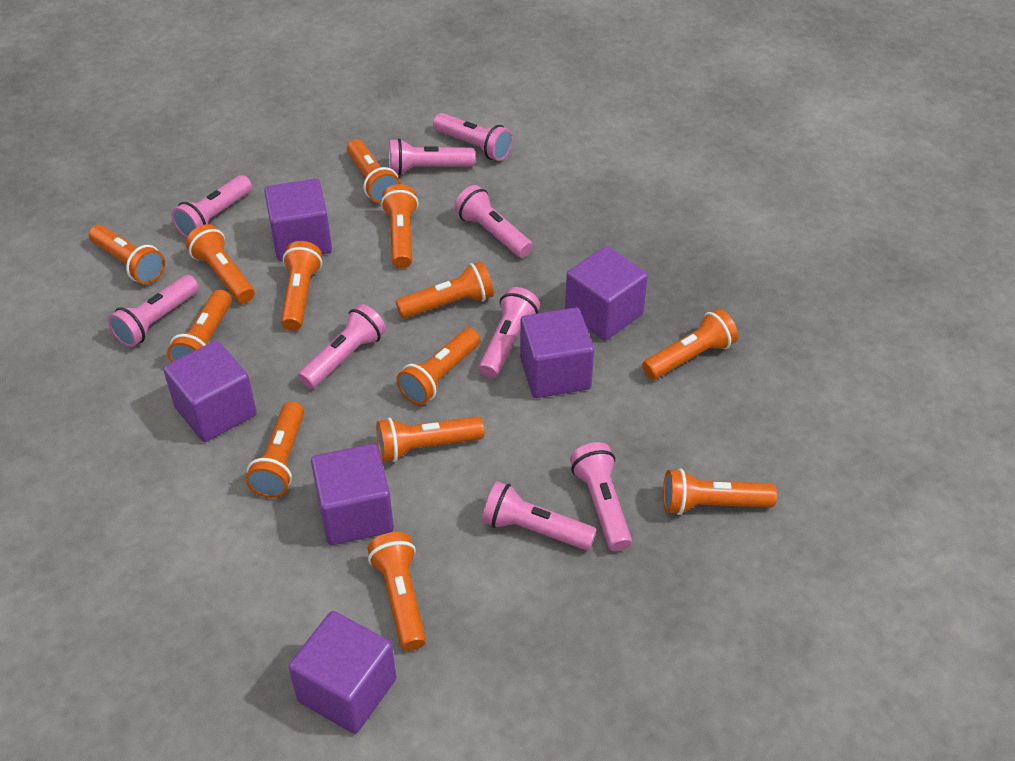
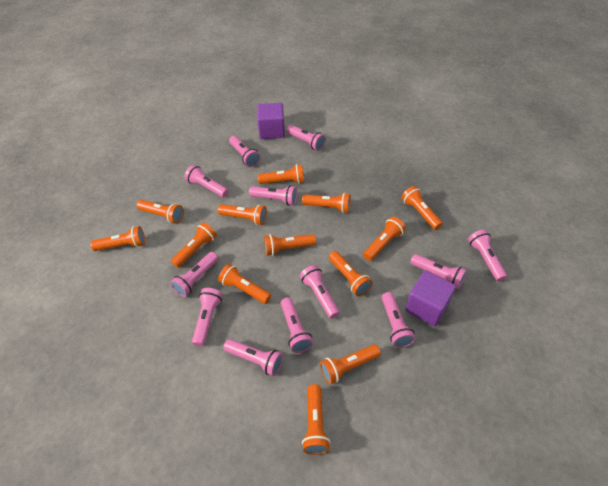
pink flashlight: 9 -> 12
purple cube: 6 -> 2

